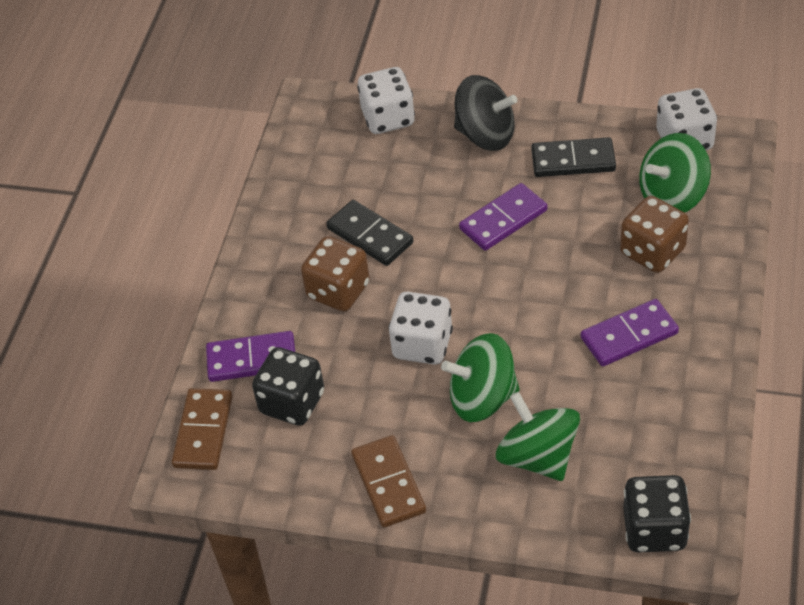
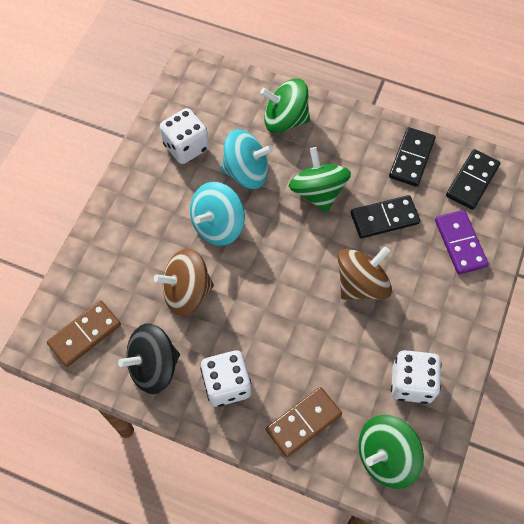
black dice: 2 -> 0
black domino: 2 -> 3
brown dice: 2 -> 0
brown spinning top: 0 -> 2
purple domino: 3 -> 1
turquoise spinning top: 0 -> 2

